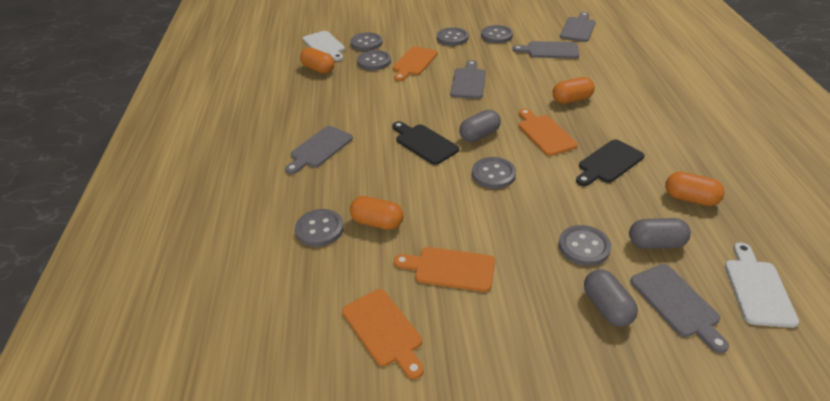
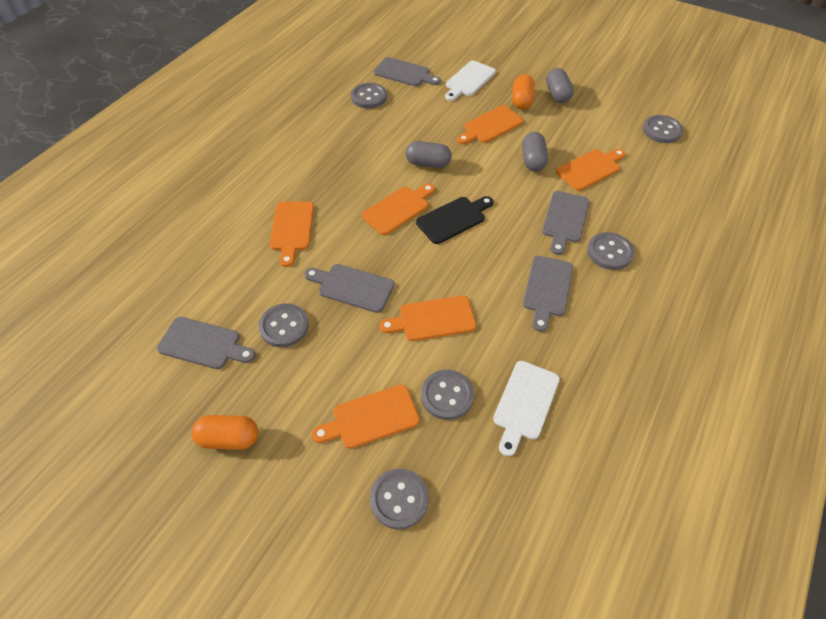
black cutting board: 2 -> 1
grey button: 7 -> 6
orange capsule: 4 -> 2
orange cutting board: 4 -> 6

